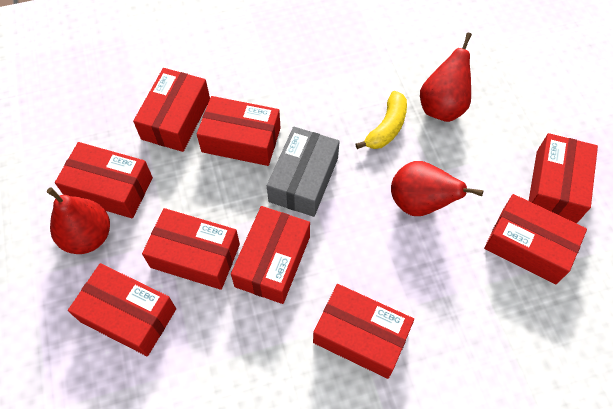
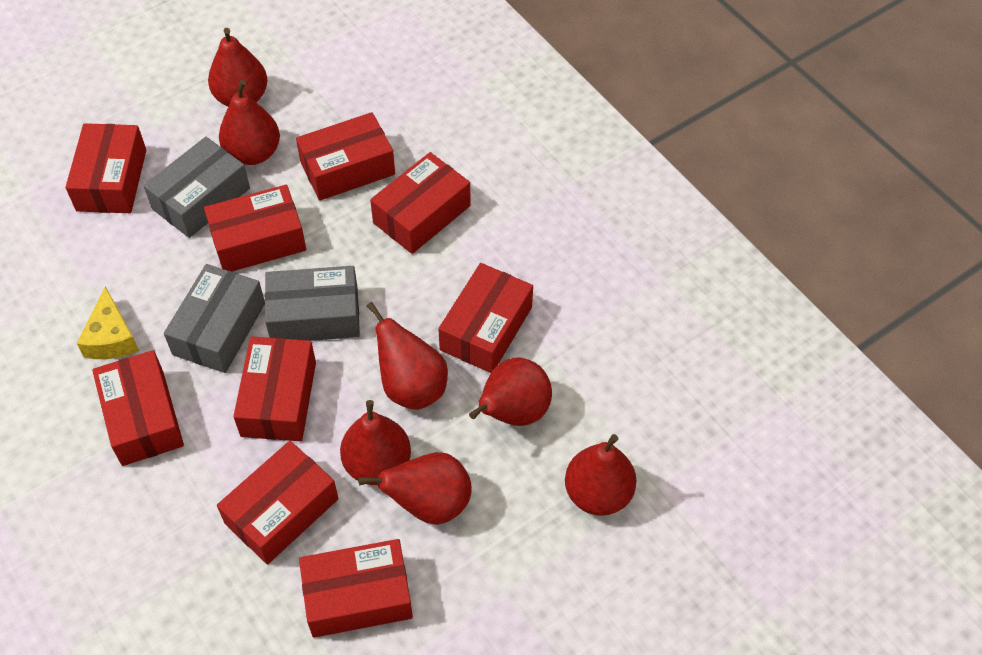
grey box: 1 -> 3
red pear: 3 -> 7
yellow banana: 1 -> 0
yellow cheese: 0 -> 1

